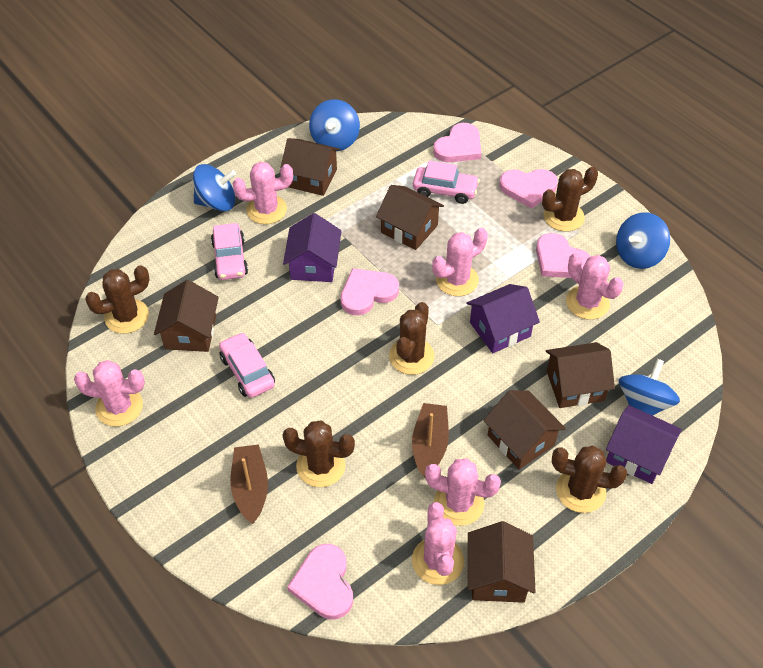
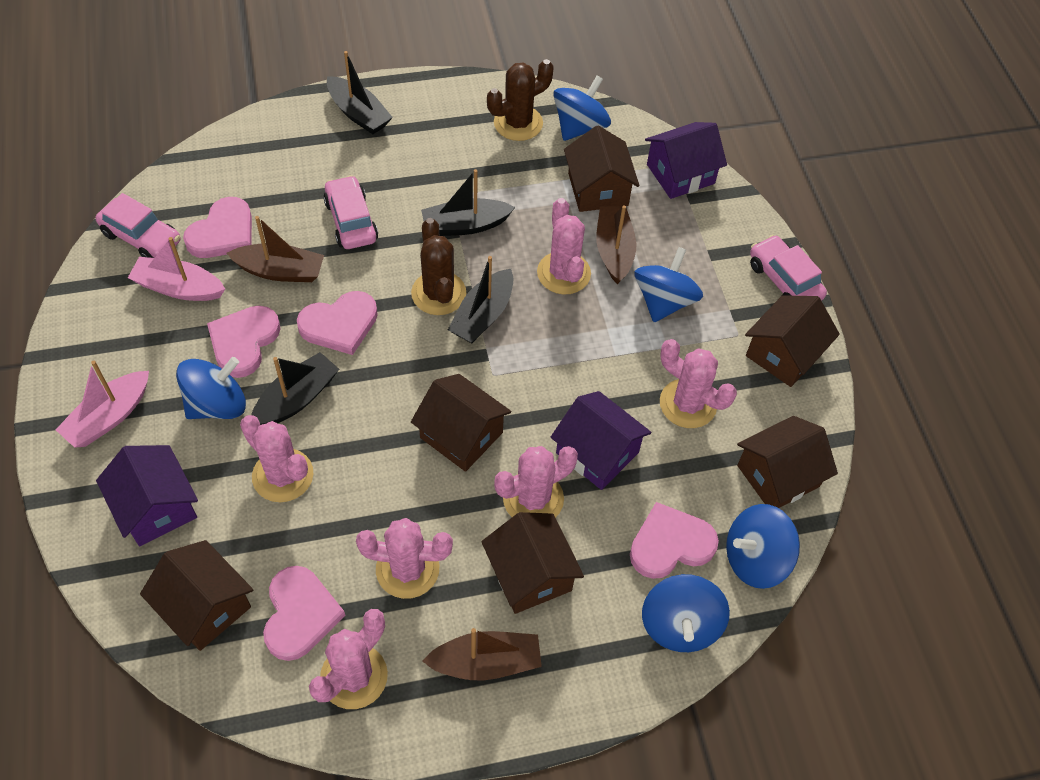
black boat: 0 -> 4
blue spinning top: 4 -> 5
brown boat: 2 -> 3
brown cactus: 5 -> 2
pink boat: 0 -> 2

